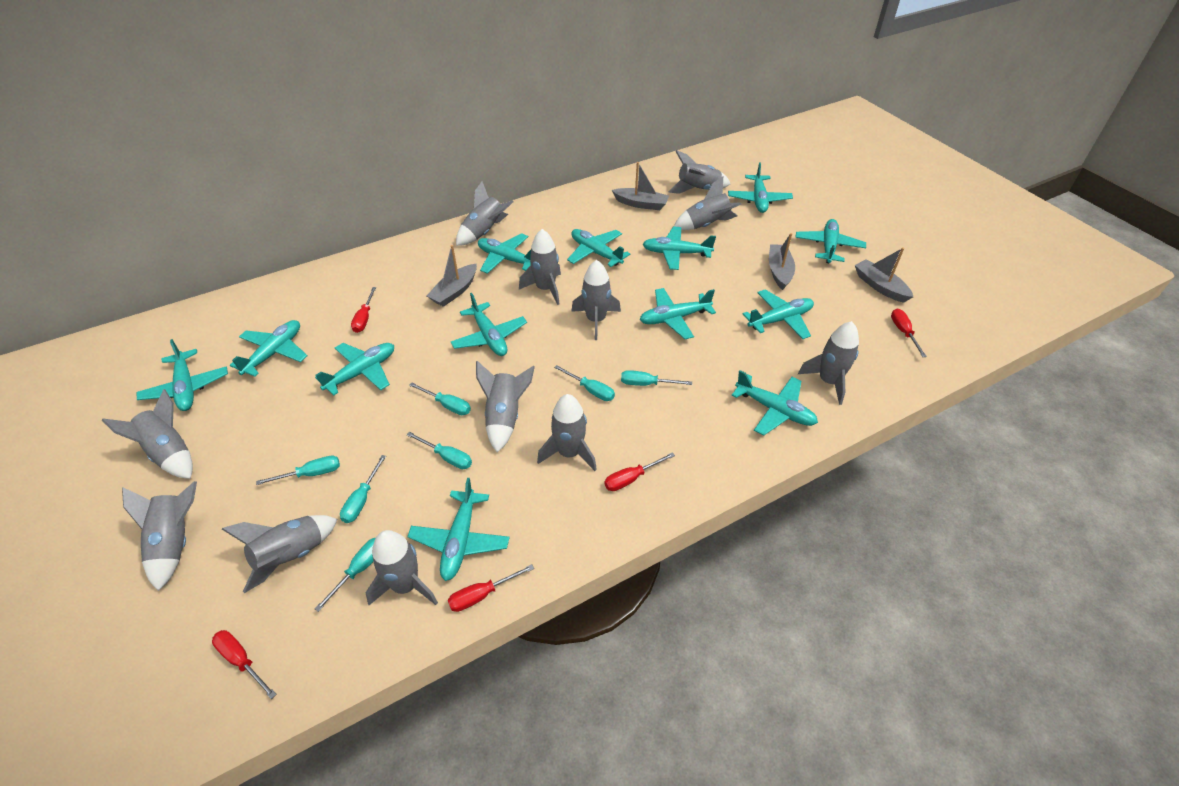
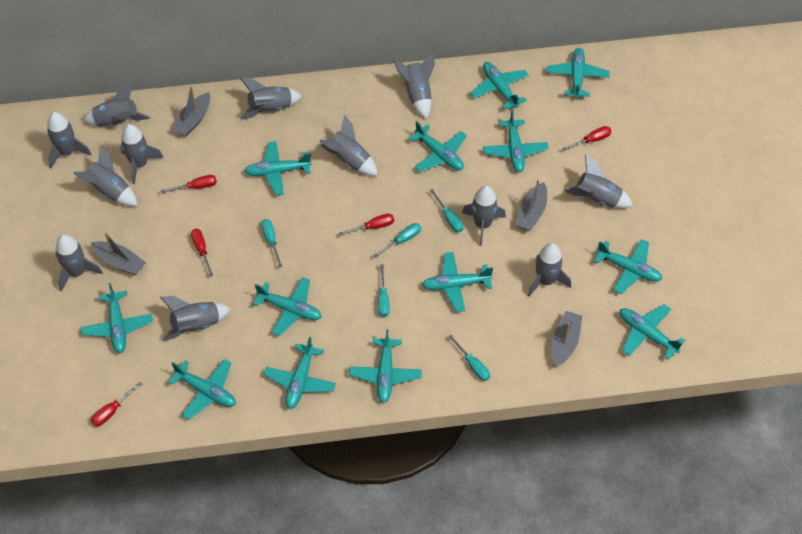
turquoise screwdriver: 7 -> 5

